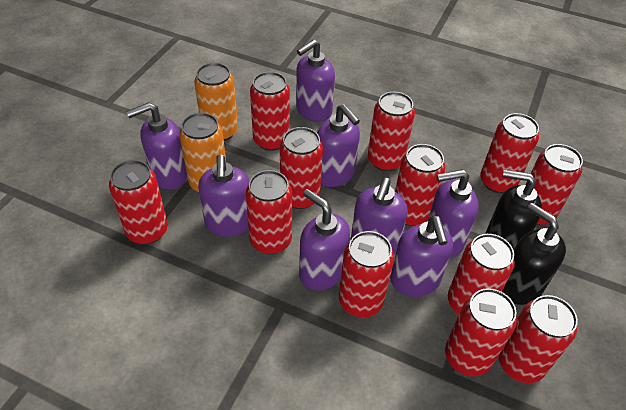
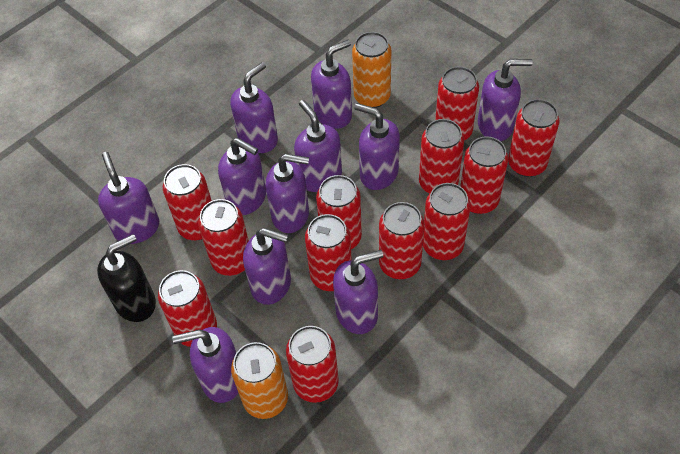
black soap dispenser: 2 -> 1
purple soap dispenser: 8 -> 11

